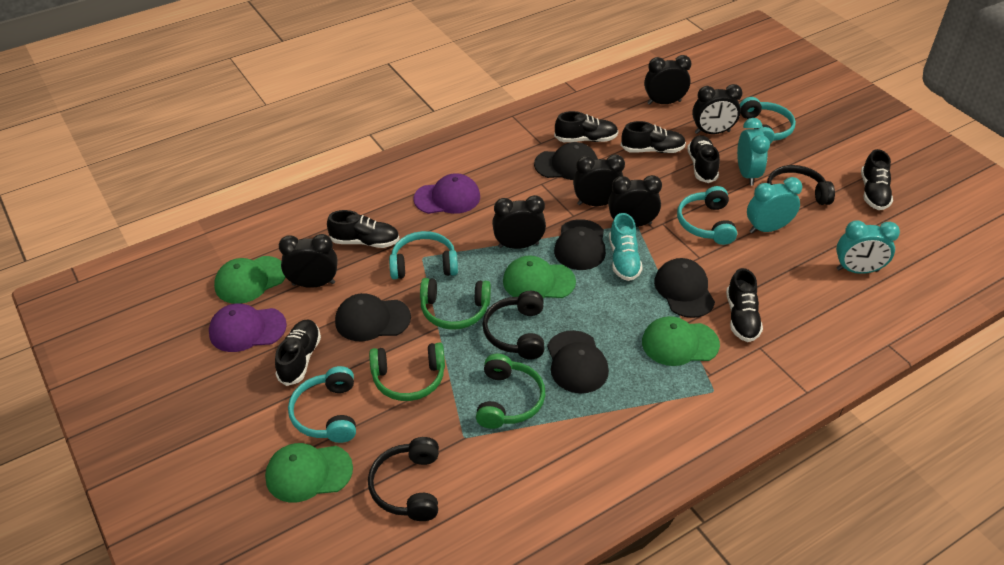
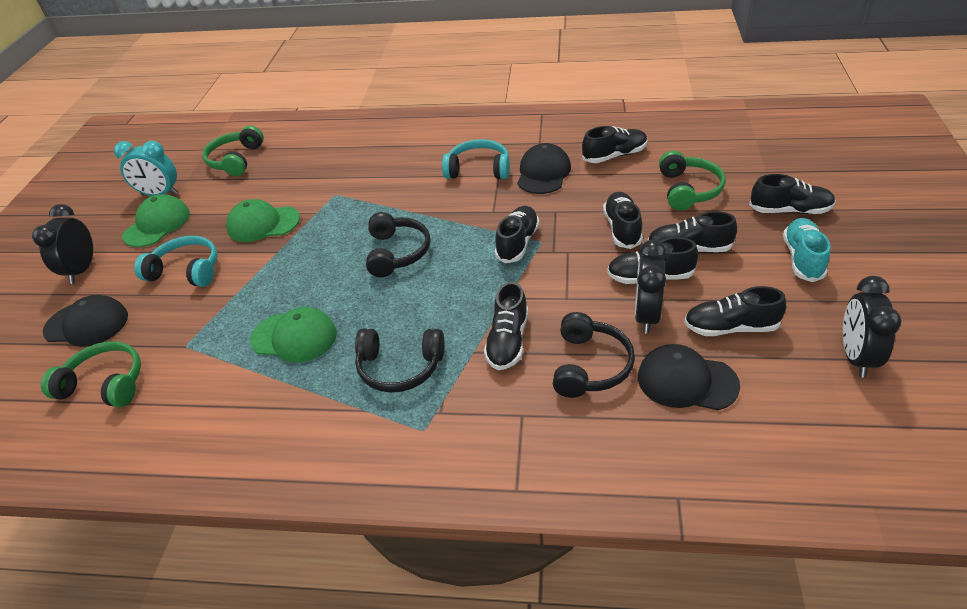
black cap: 5 -> 3
black clock: 6 -> 3
black shoe: 7 -> 8
green cap: 4 -> 3
purple cap: 2 -> 0
turquoise clock: 3 -> 1
turquoise headphones: 4 -> 2

